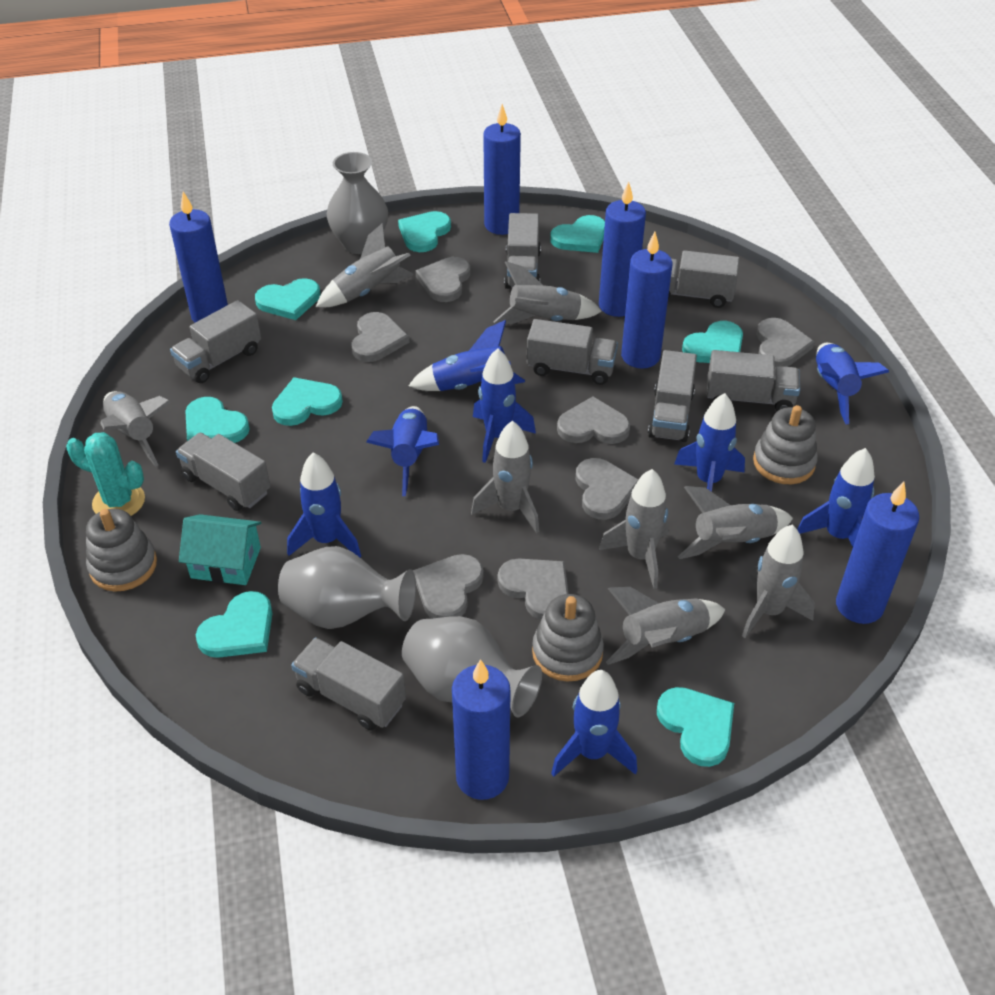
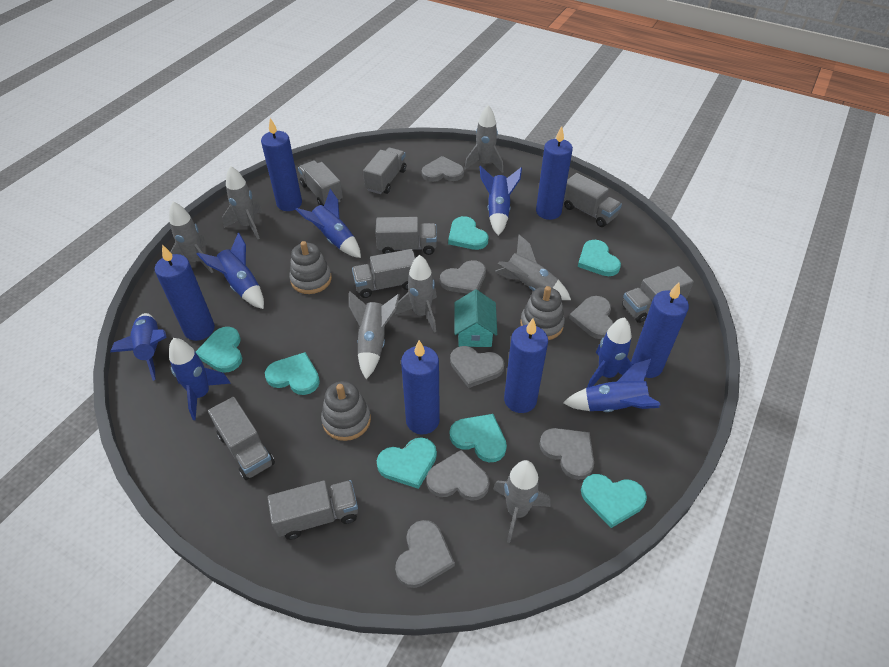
blue rocket: 8 -> 7
grey rocket: 8 -> 7
grey vase: 3 -> 0
turquoise cactus: 1 -> 0
turquoise heart: 8 -> 7

